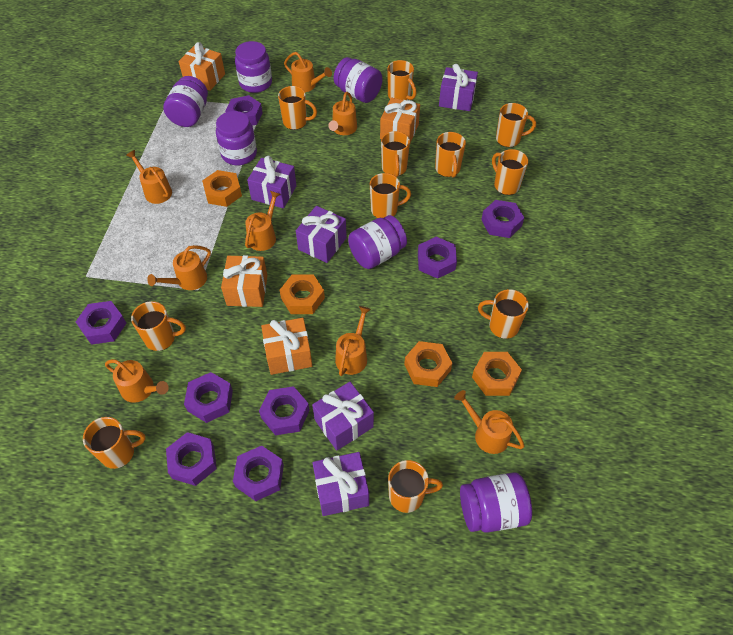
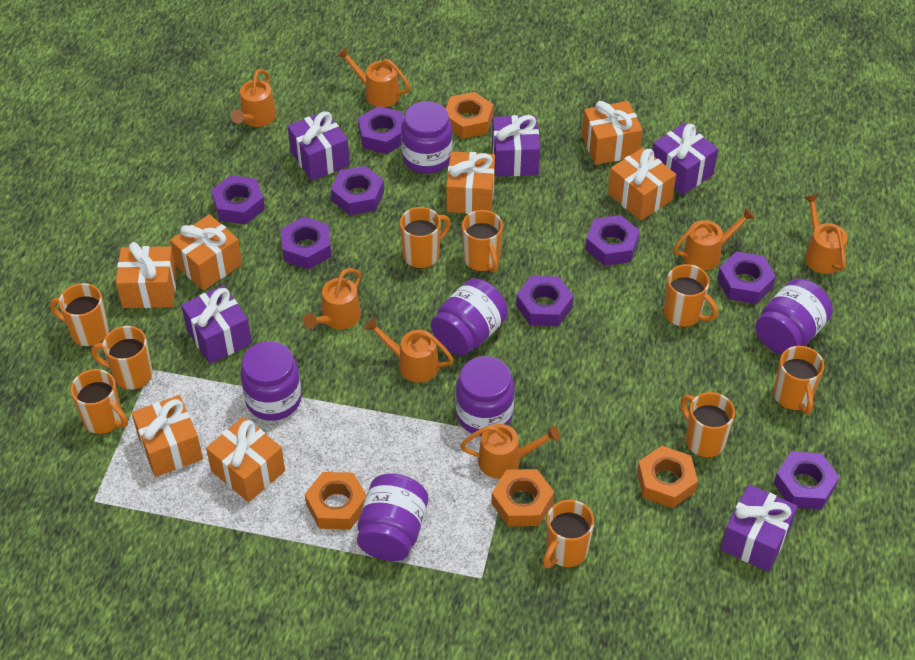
orange gift: 4 -> 7
orange mug: 11 -> 9
orange watering can: 8 -> 7

